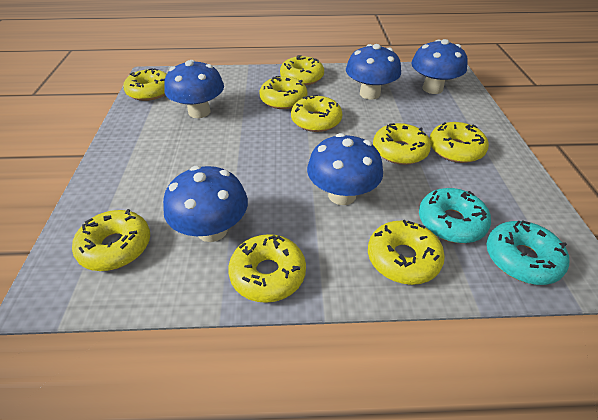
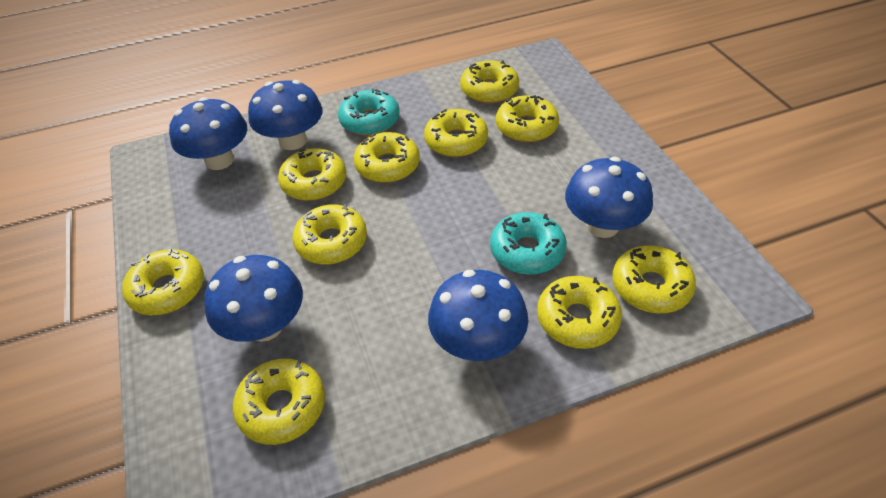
yellow donut: 9 -> 10

